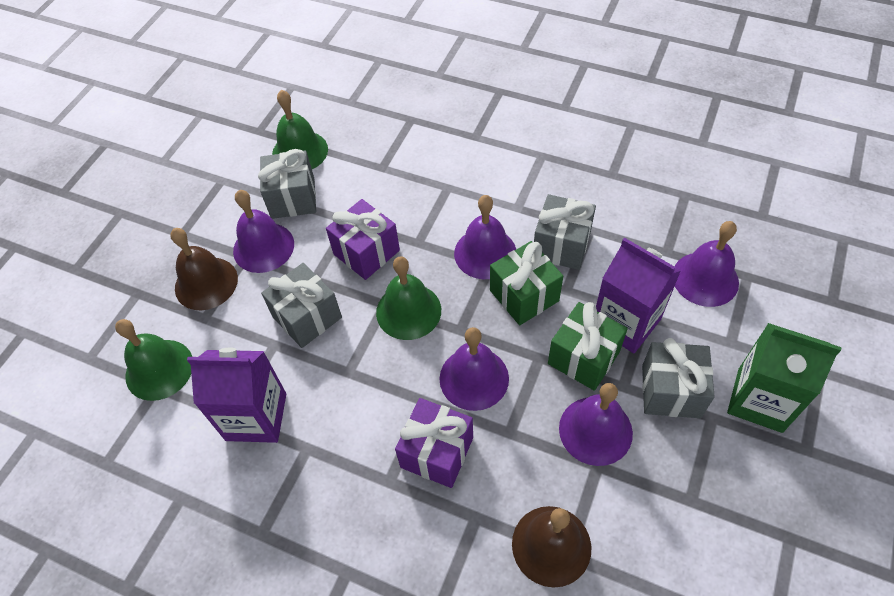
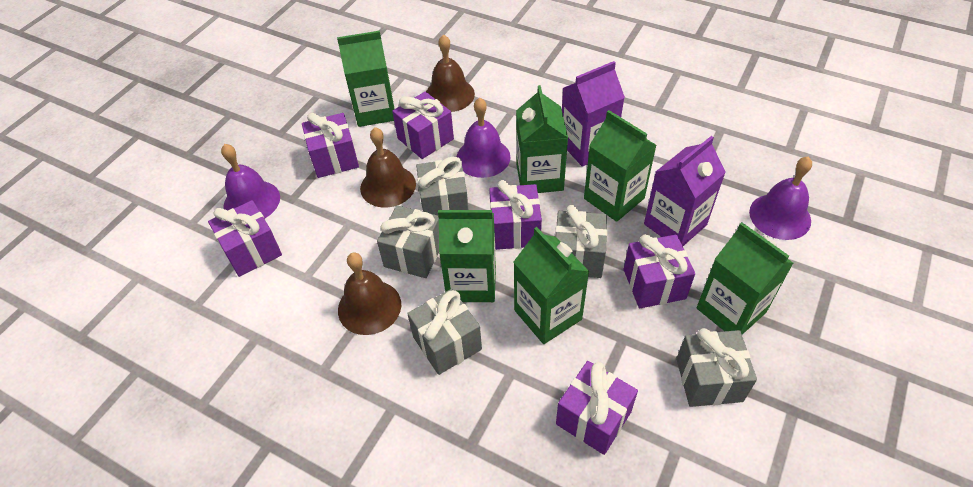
brown bell: 2 -> 3
green bell: 3 -> 0
green carton: 1 -> 6
green gift: 2 -> 0
grey gift: 4 -> 5
purple bell: 5 -> 3
purple gift: 2 -> 6

